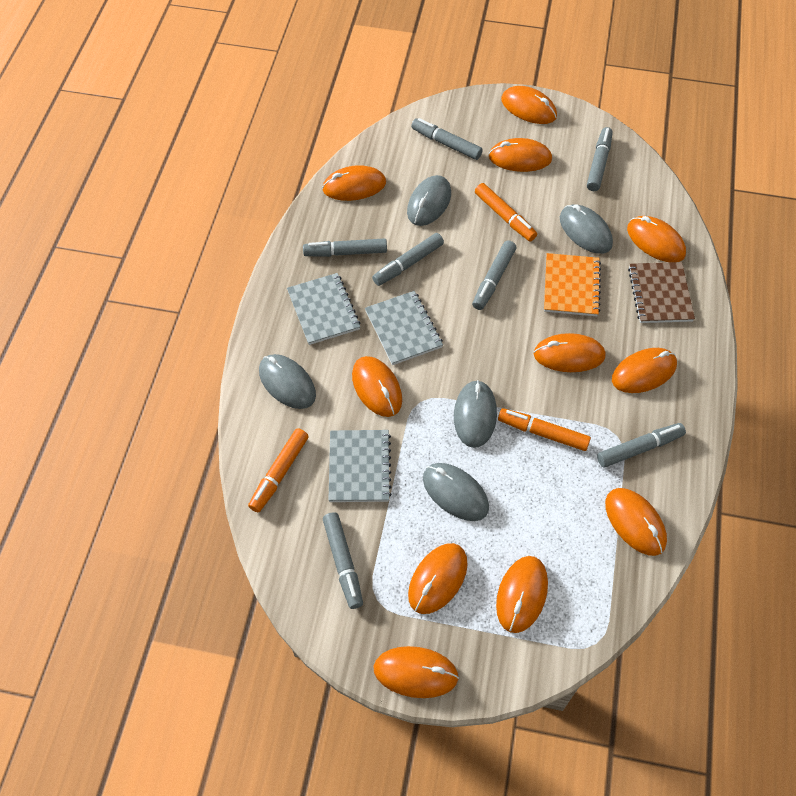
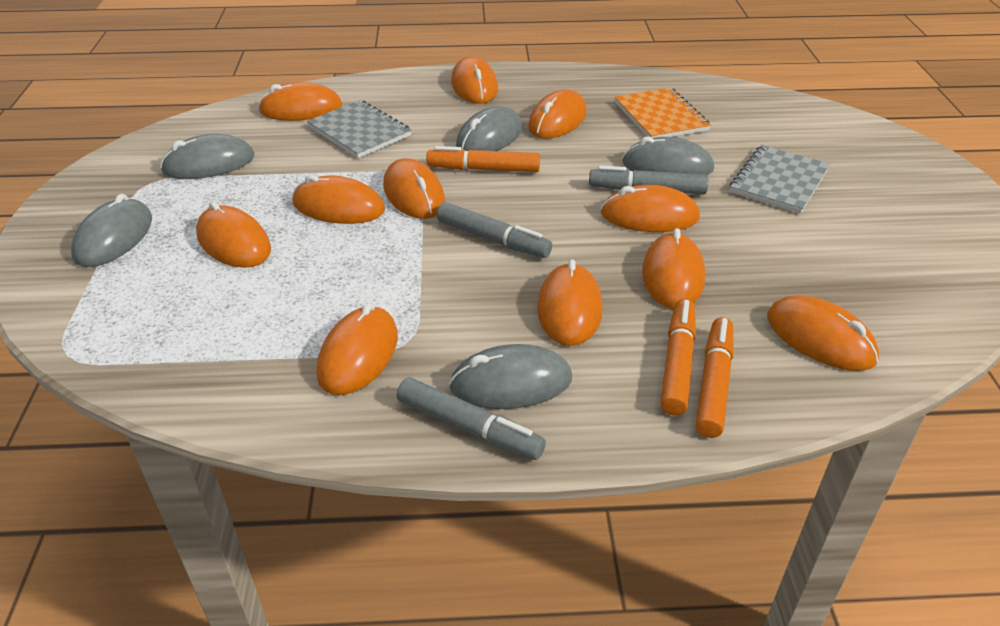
brown notebook: 1 -> 0
grey marker: 7 -> 3
grey notebook: 3 -> 2

